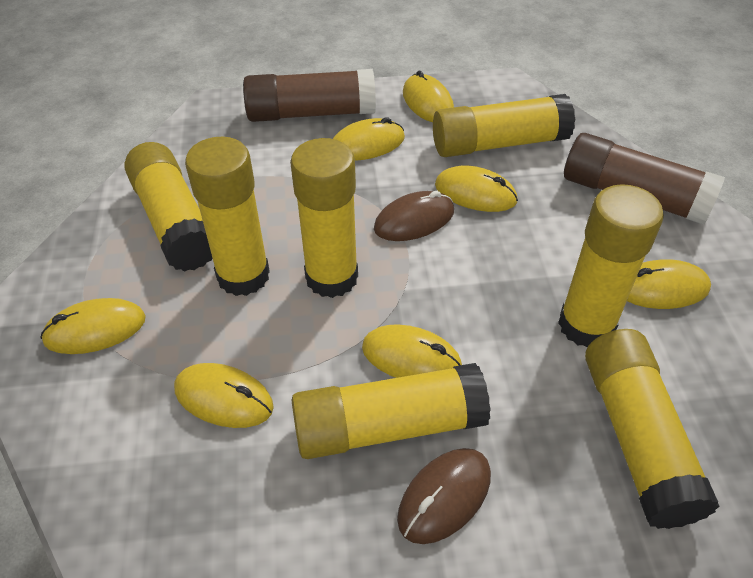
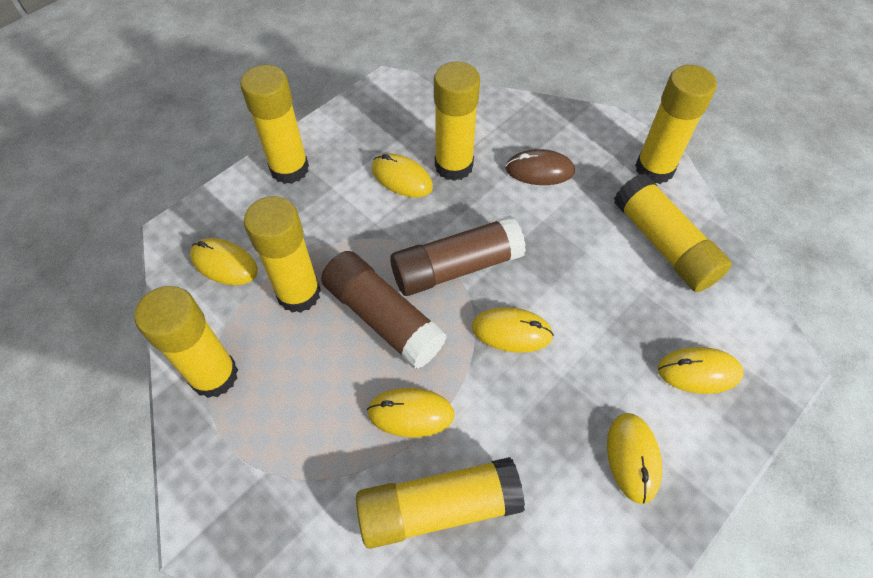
brown mouse: 2 -> 1
yellow mouse: 7 -> 6

